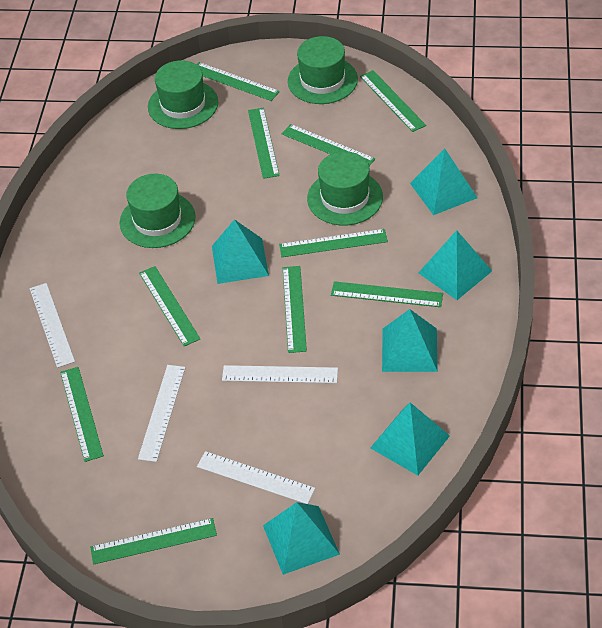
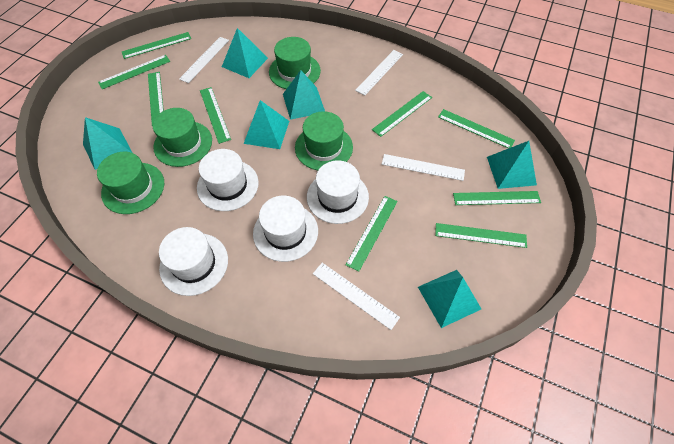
green ruler: 10 -> 9
white hat: 0 -> 4

